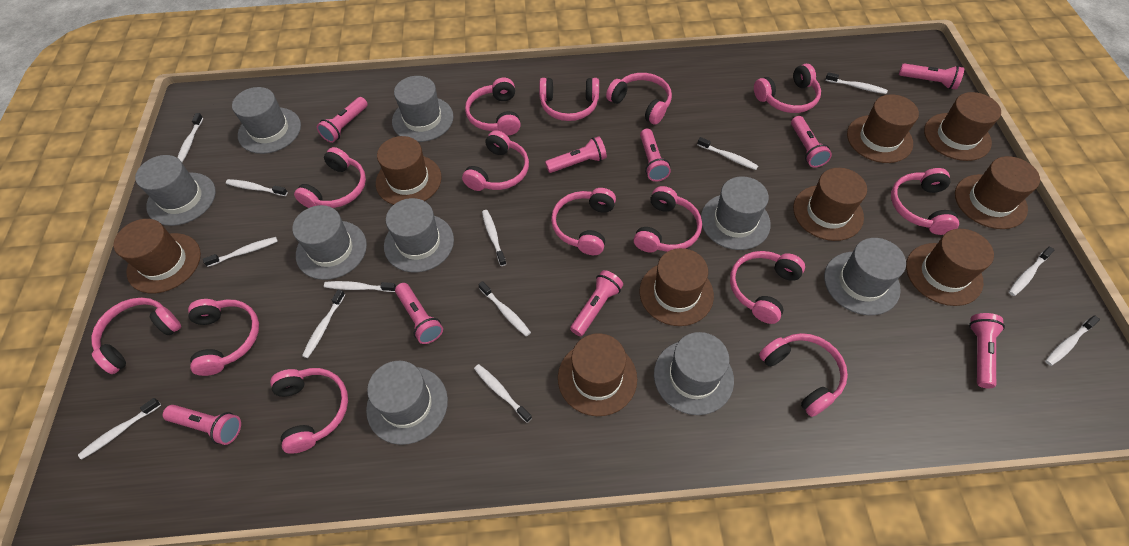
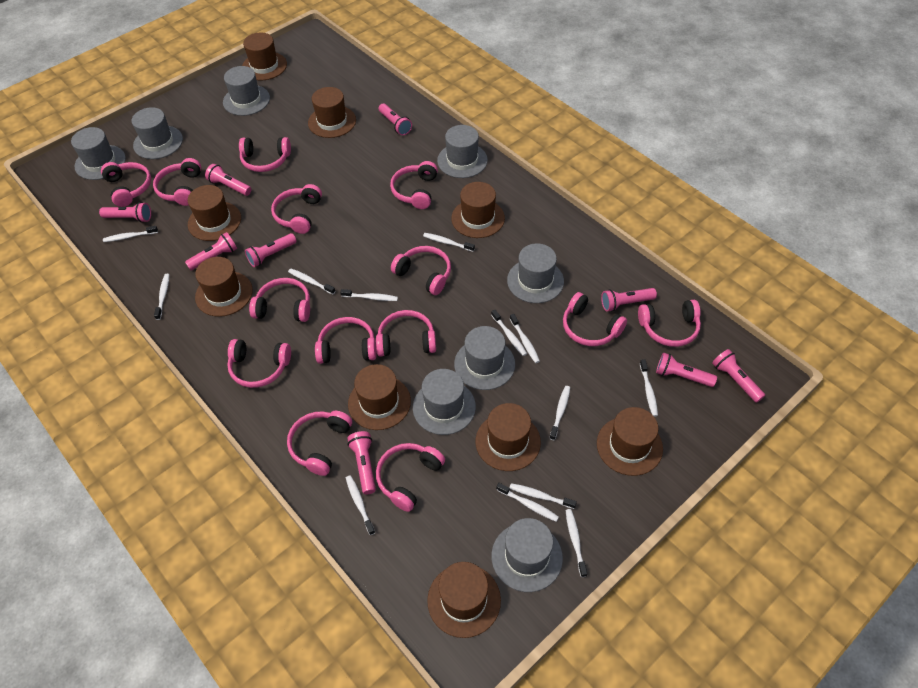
grey hat: 9 -> 8

